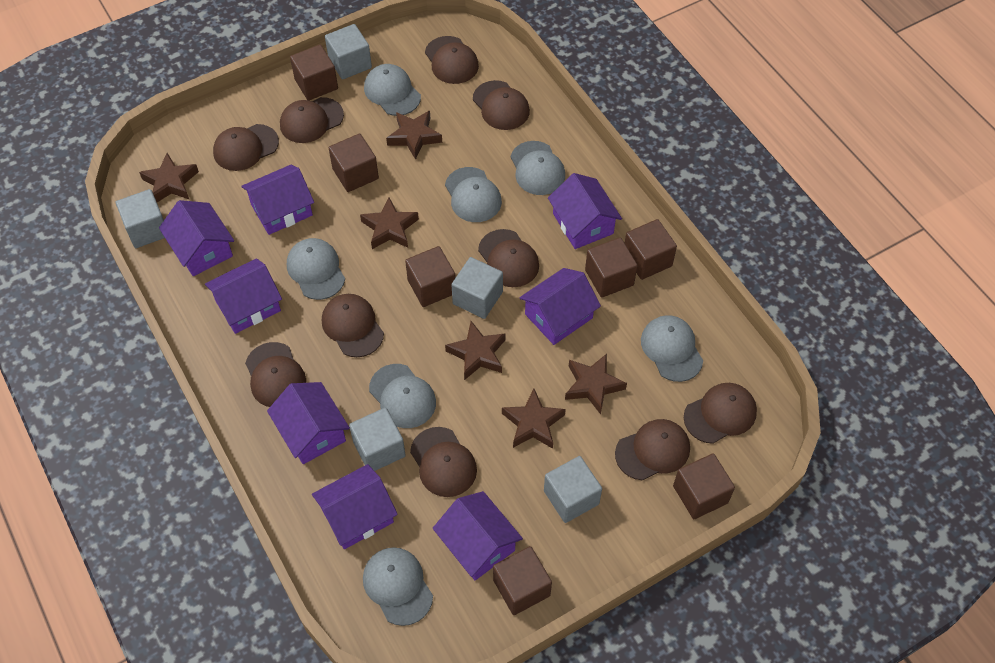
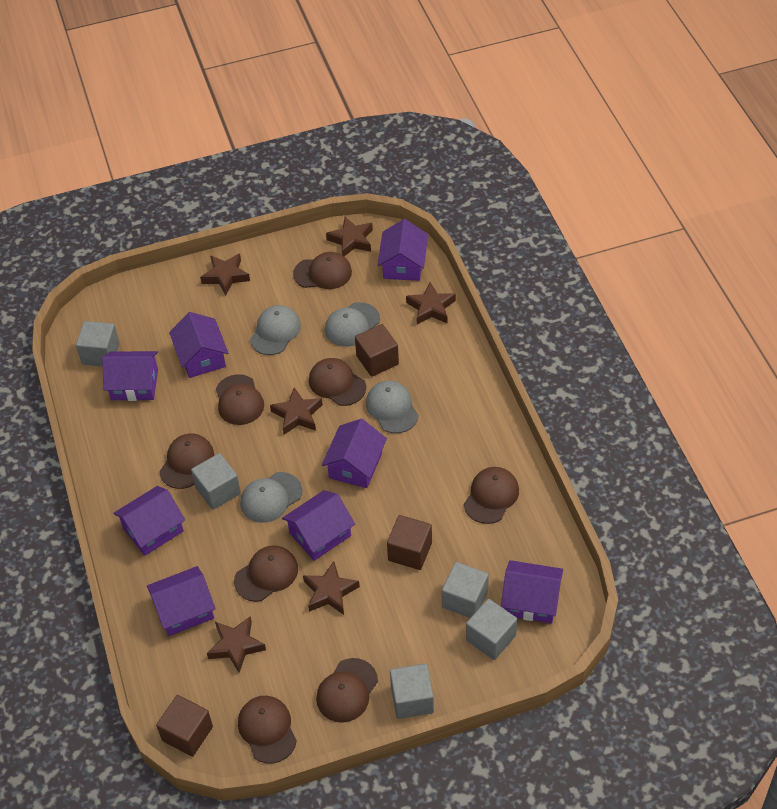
brown cap: 10 -> 8
brown cube: 7 -> 3
grey cap: 7 -> 4

